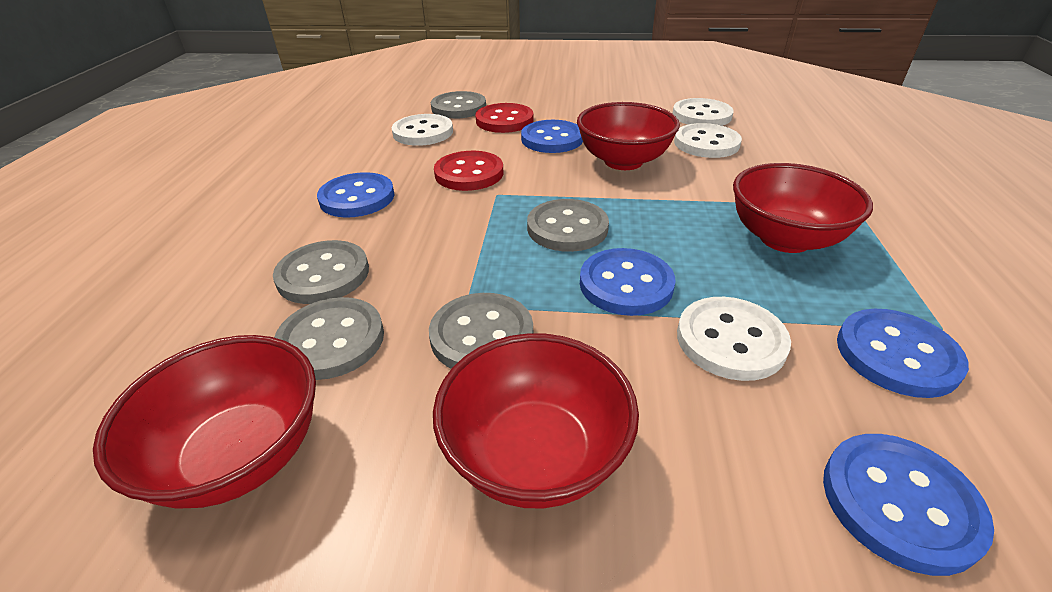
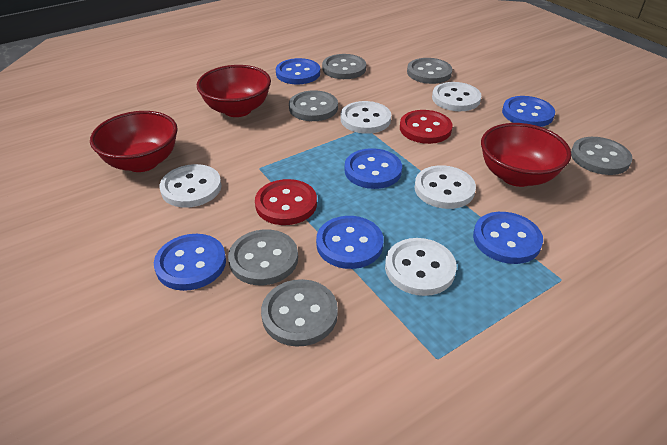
blue button: 5 -> 6
grey button: 5 -> 6
red bowl: 4 -> 3
white button: 4 -> 5

